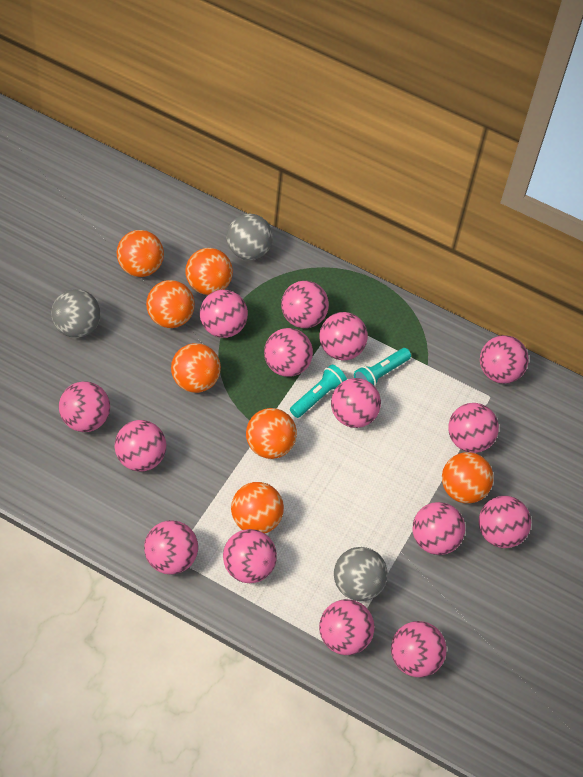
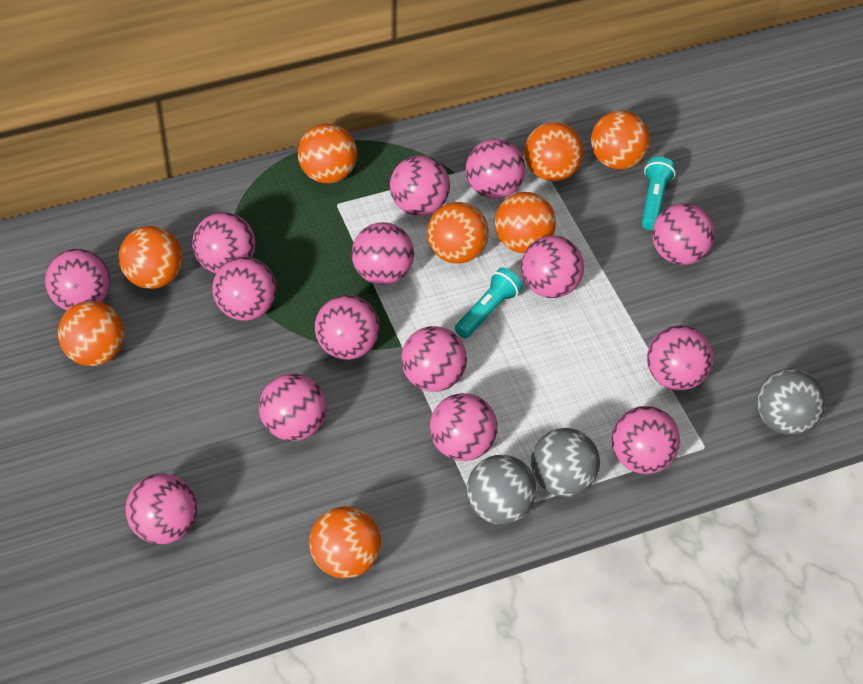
orange ball: 7 -> 8

